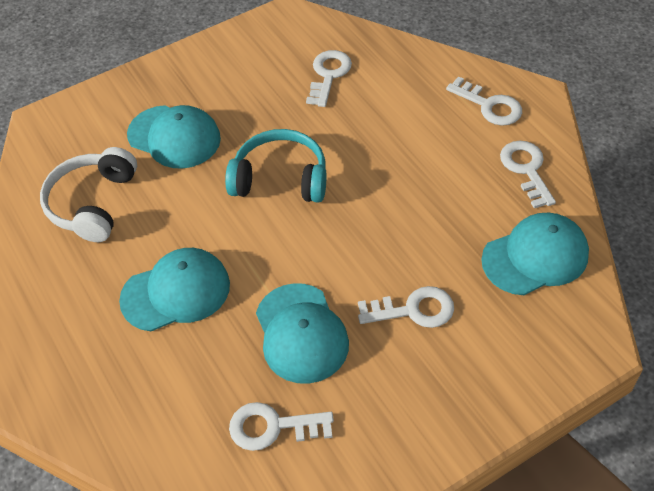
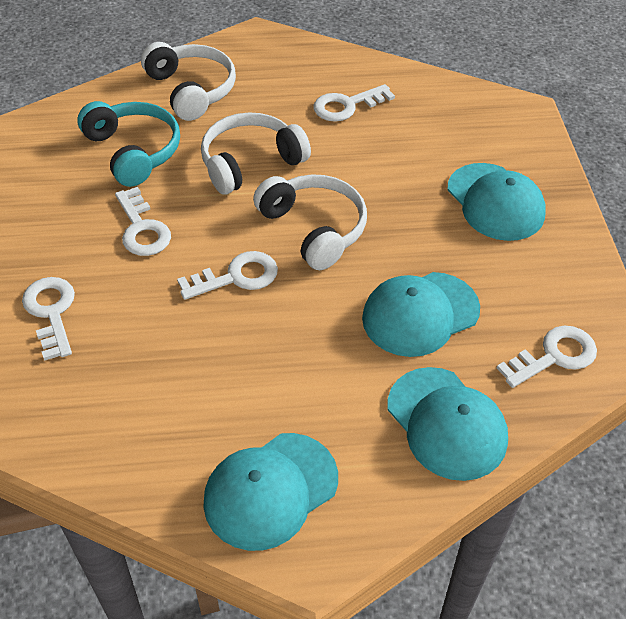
white headphones: 1 -> 3

